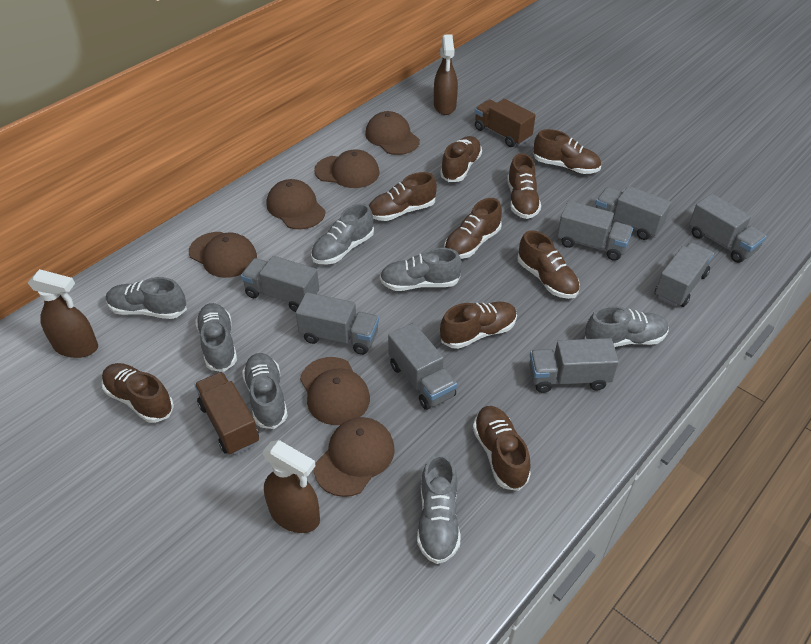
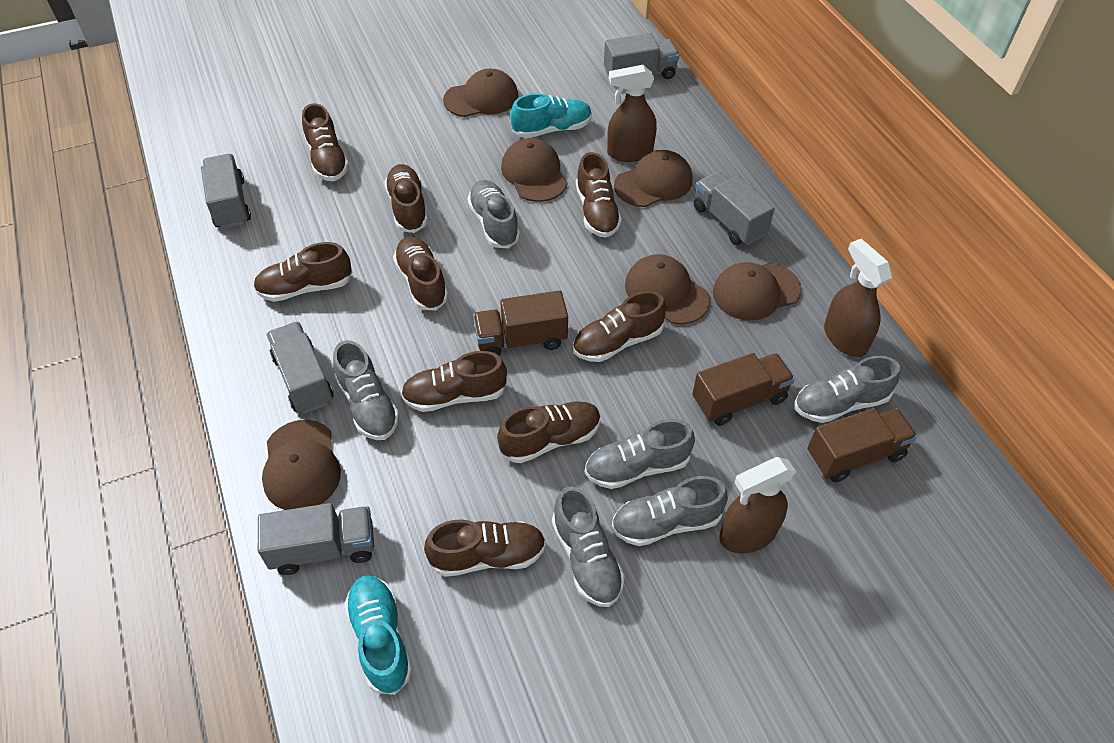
brown truck: 2 -> 3
grey shoe: 7 -> 6
grey truck: 8 -> 5
turquoise shoe: 0 -> 2

